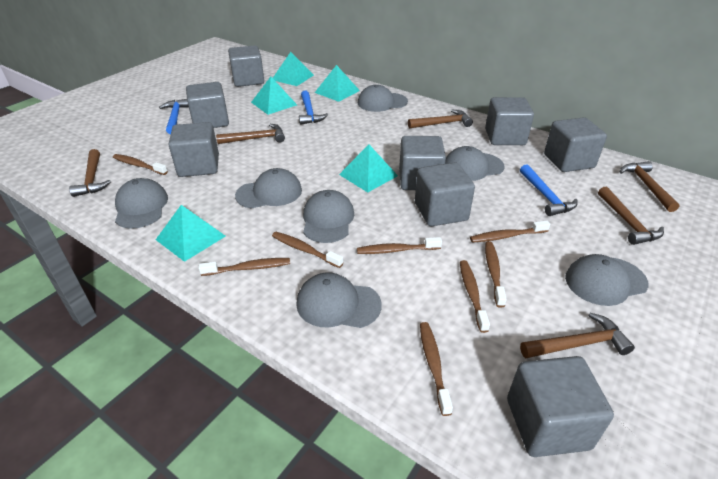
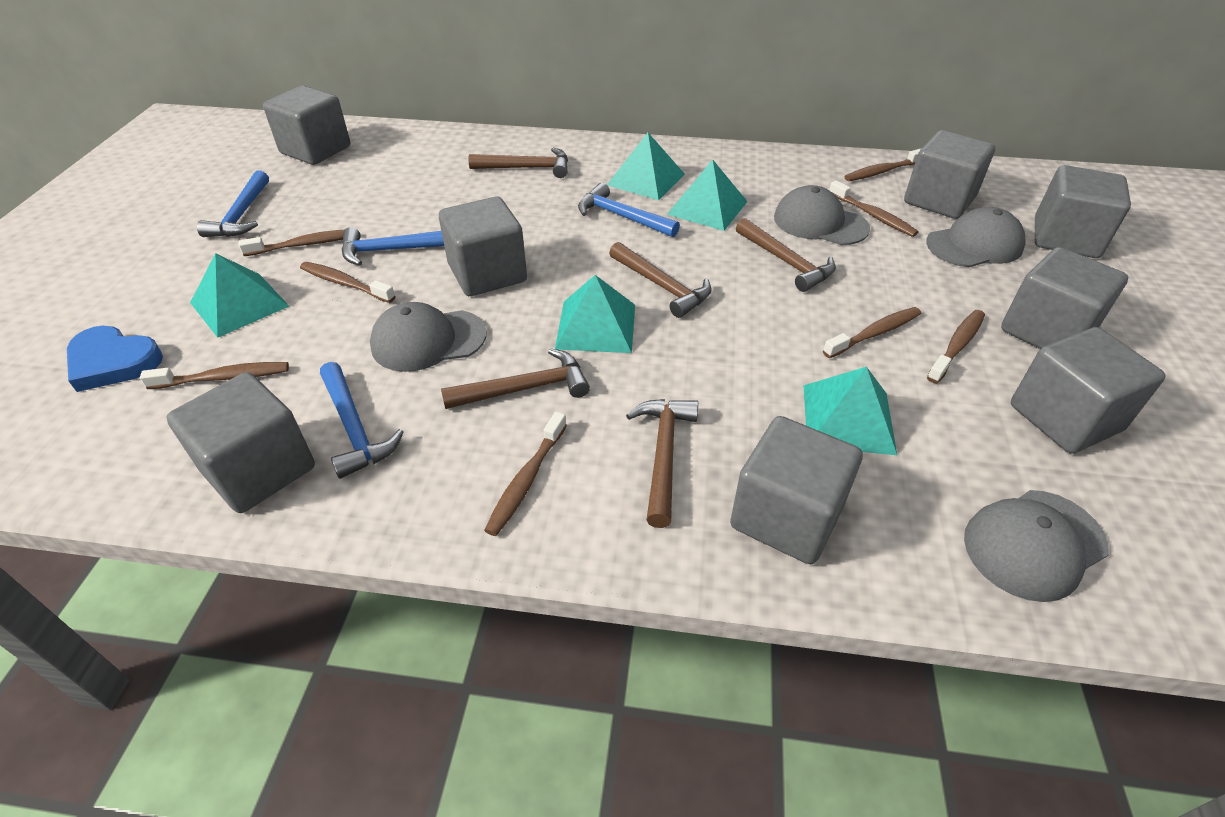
blue hammer: 3 -> 4
blue heart: 0 -> 1
brown hammer: 6 -> 5
grey cap: 7 -> 4

